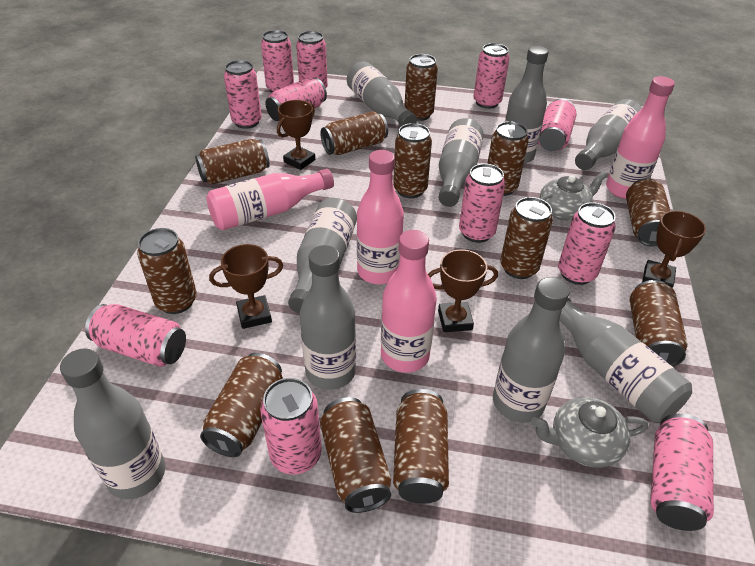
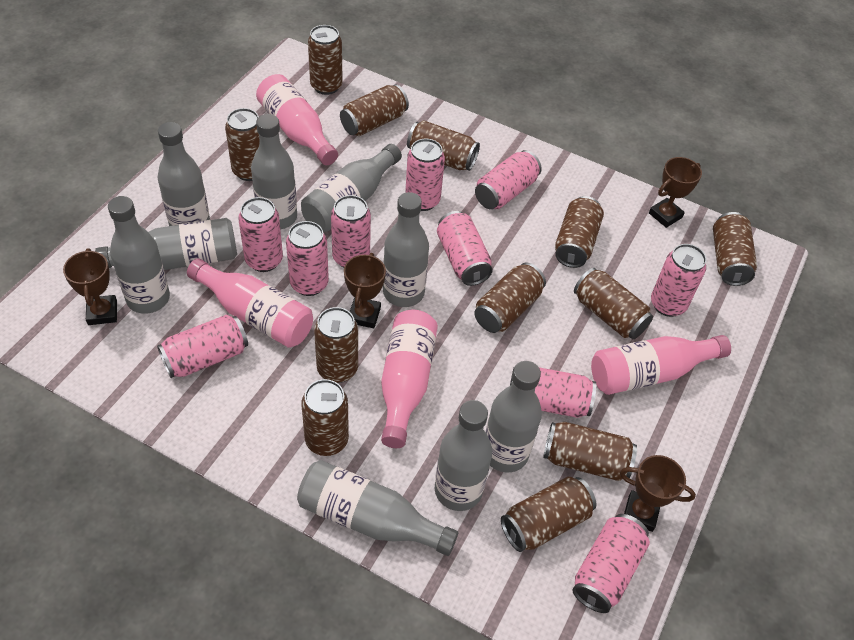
grey teapot: 2 -> 0
pink can: 11 -> 10

